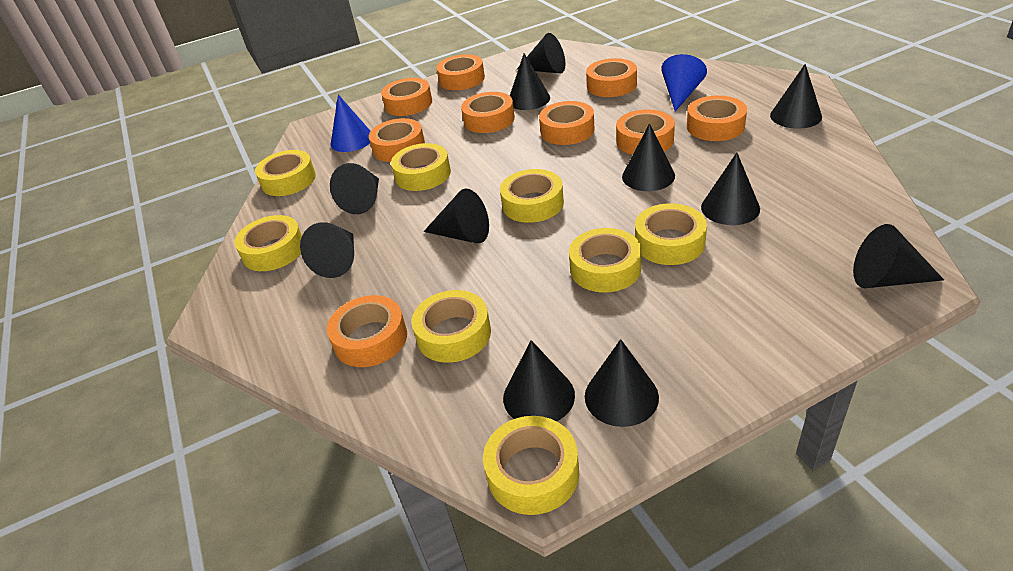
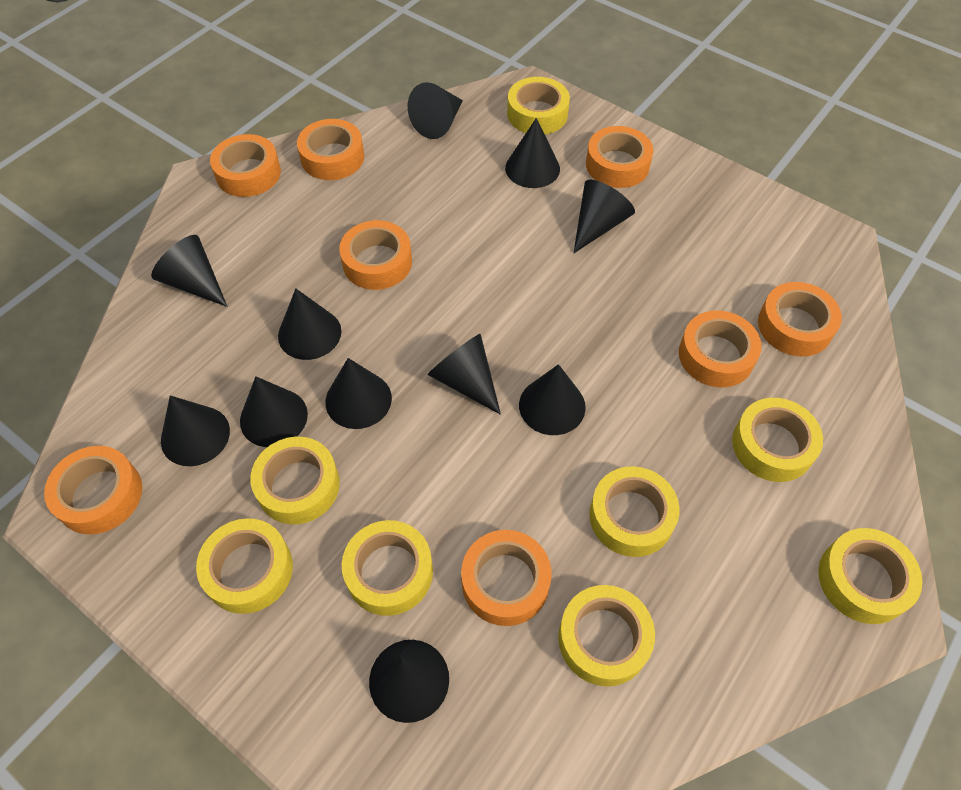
blue cone: 2 -> 0
orange tape: 9 -> 8

